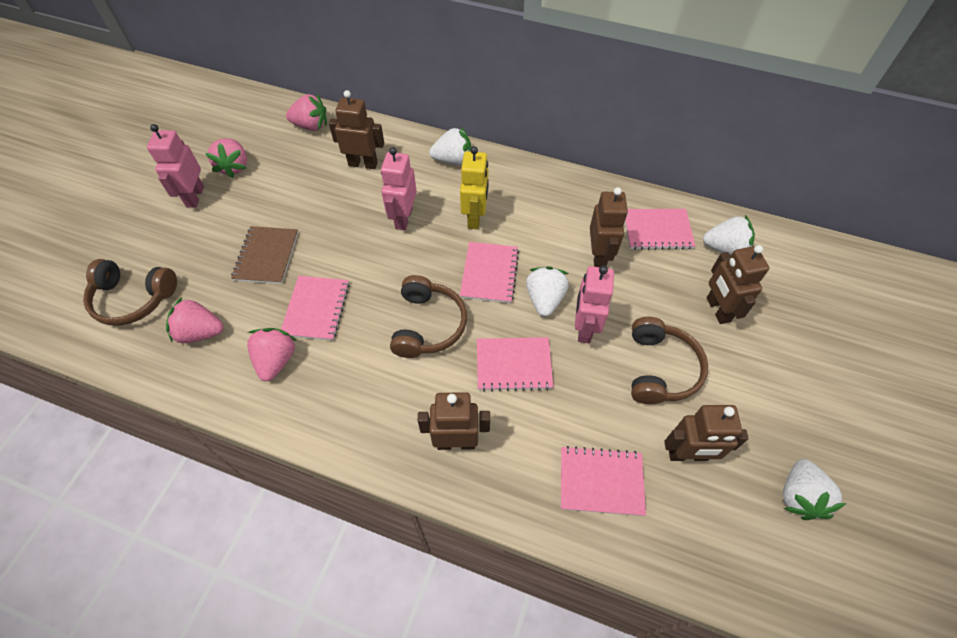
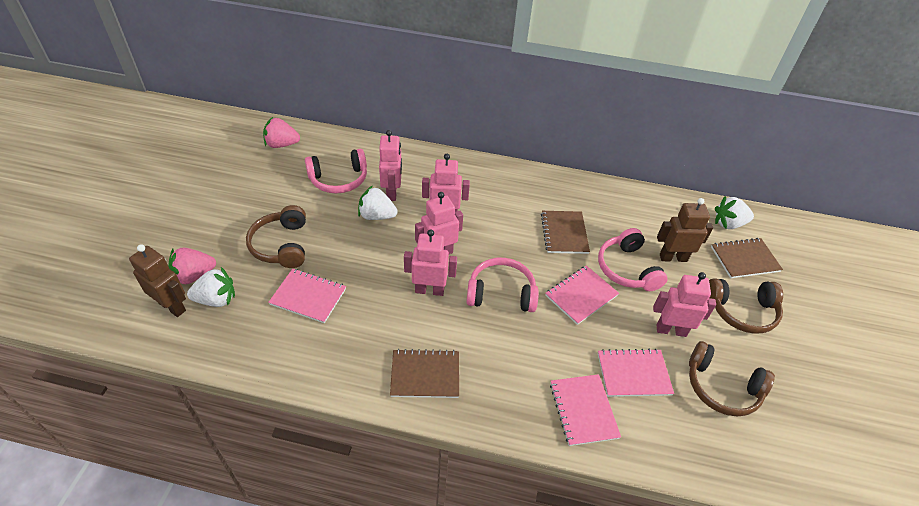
brown notebook: 1 -> 3
brown robot: 5 -> 2
pink headphones: 0 -> 3
pink notebook: 5 -> 4
pink robot: 3 -> 5
pink strawberry: 4 -> 2
white strawberry: 4 -> 3
yellow robot: 1 -> 0

